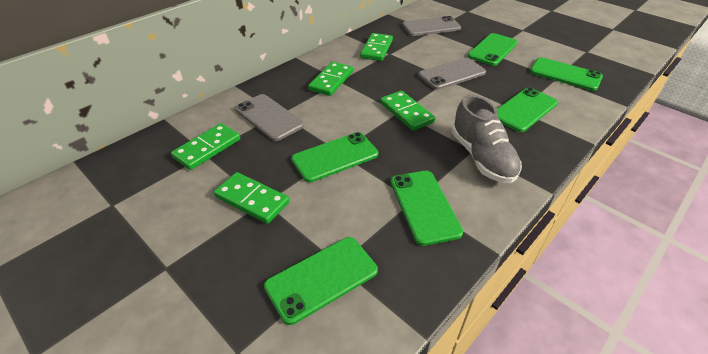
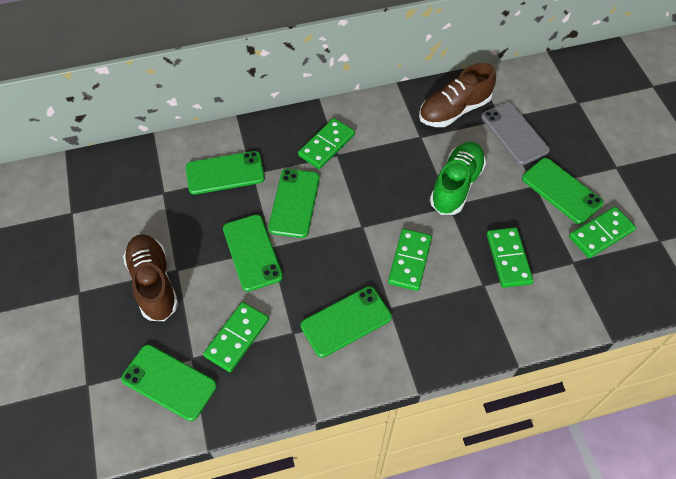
brown shoe: 0 -> 2
green shoe: 0 -> 1
grey phone: 3 -> 1
grey shoe: 1 -> 0

